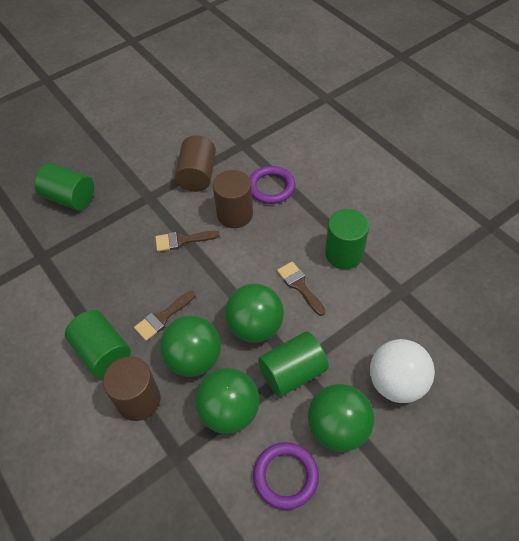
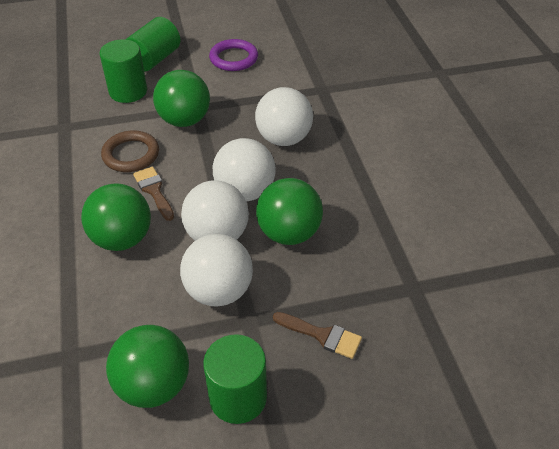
brown brush: 3 -> 2
brown cylinder: 3 -> 0
brown ring: 0 -> 1
green cylinder: 4 -> 3
purple ring: 2 -> 1
white ball: 1 -> 4

